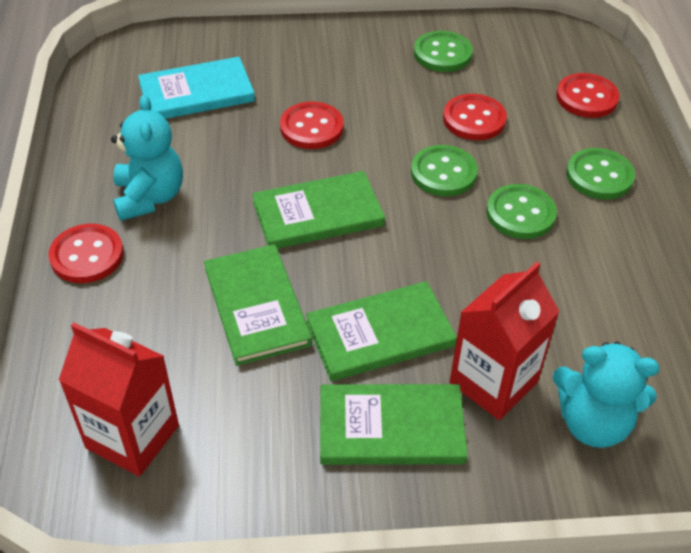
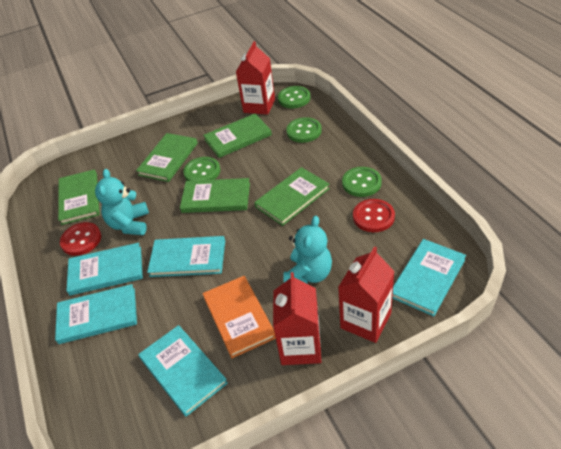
green book: 4 -> 5
orange book: 0 -> 1
red button: 4 -> 2
red carton: 2 -> 3
turquoise book: 1 -> 5

